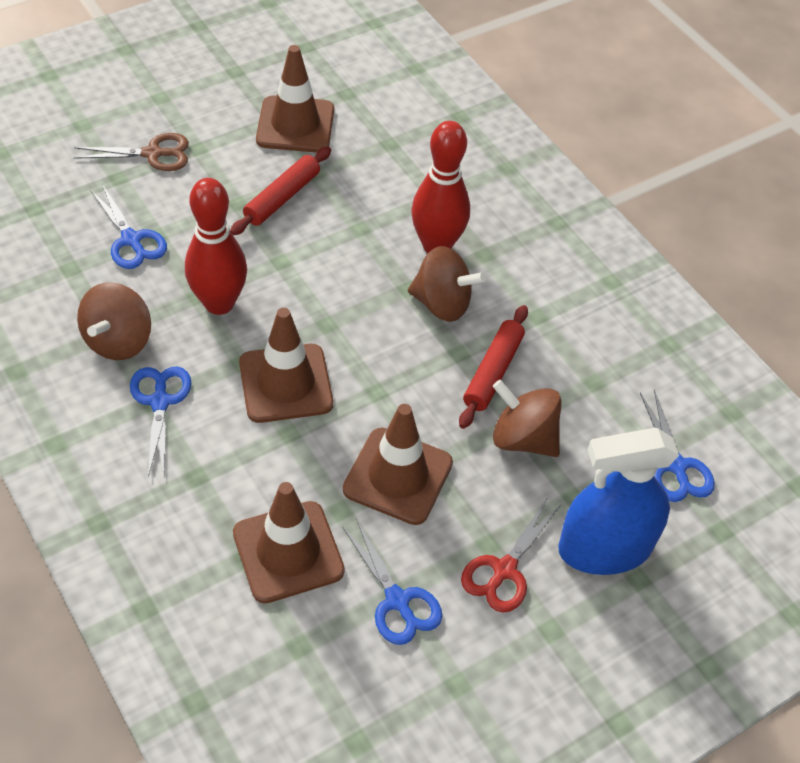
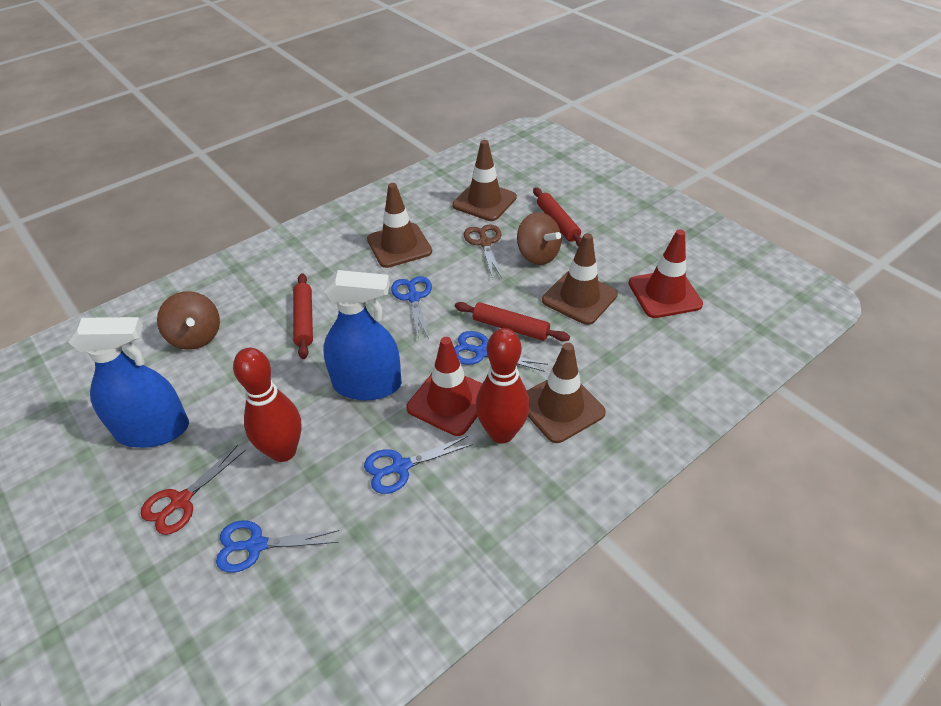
blue spray bottle: 1 -> 2
brown spinning top: 3 -> 2
red rolling pin: 2 -> 3
red traffic cone: 0 -> 2

